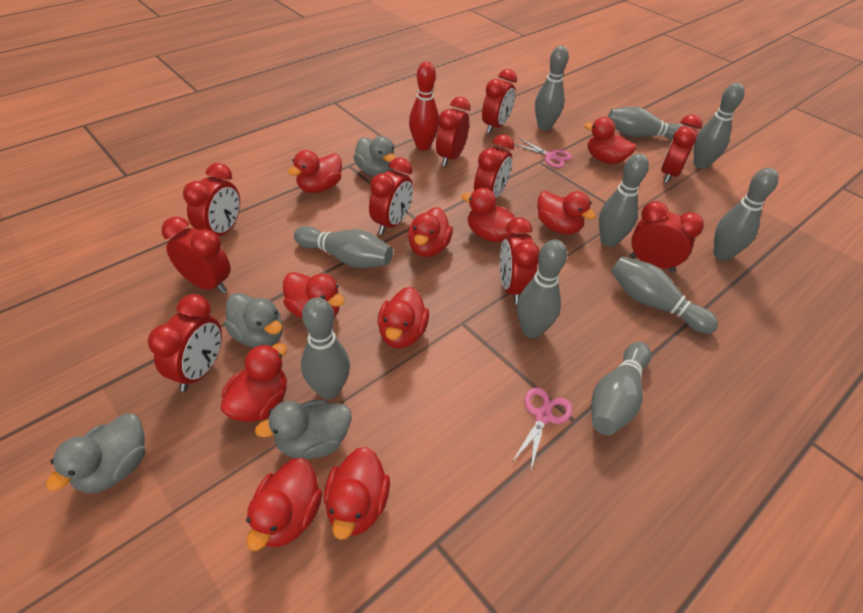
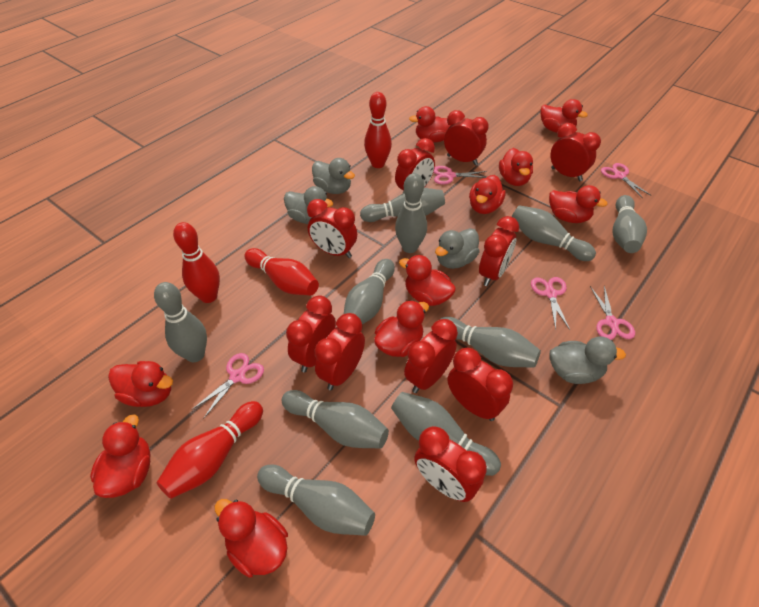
pink scissors: 2 -> 5
red bowling pin: 1 -> 4

